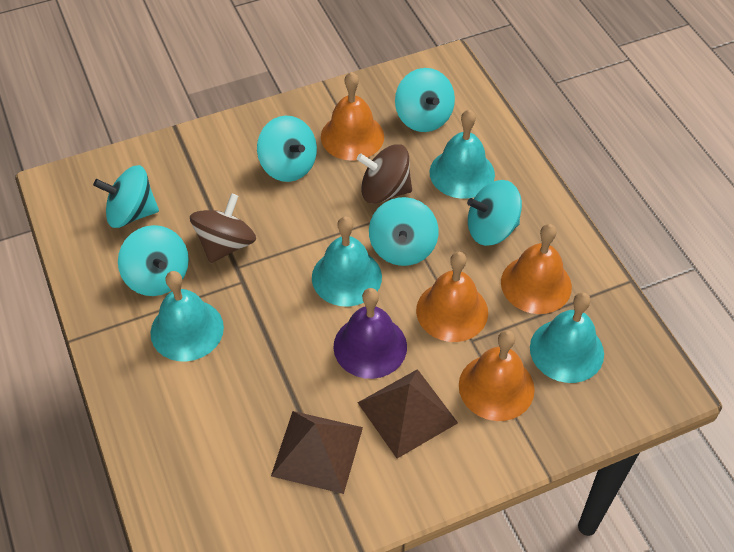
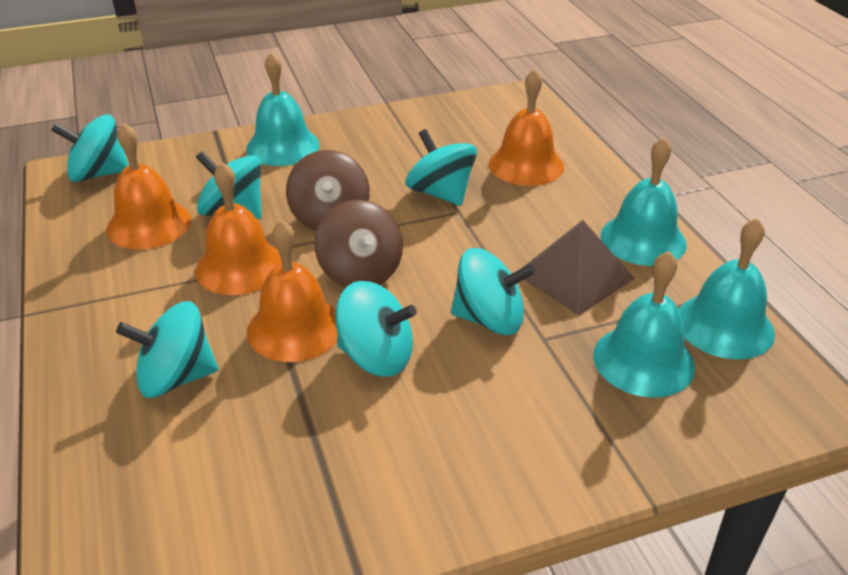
brown pyramid: 2 -> 1
purple bell: 1 -> 0

